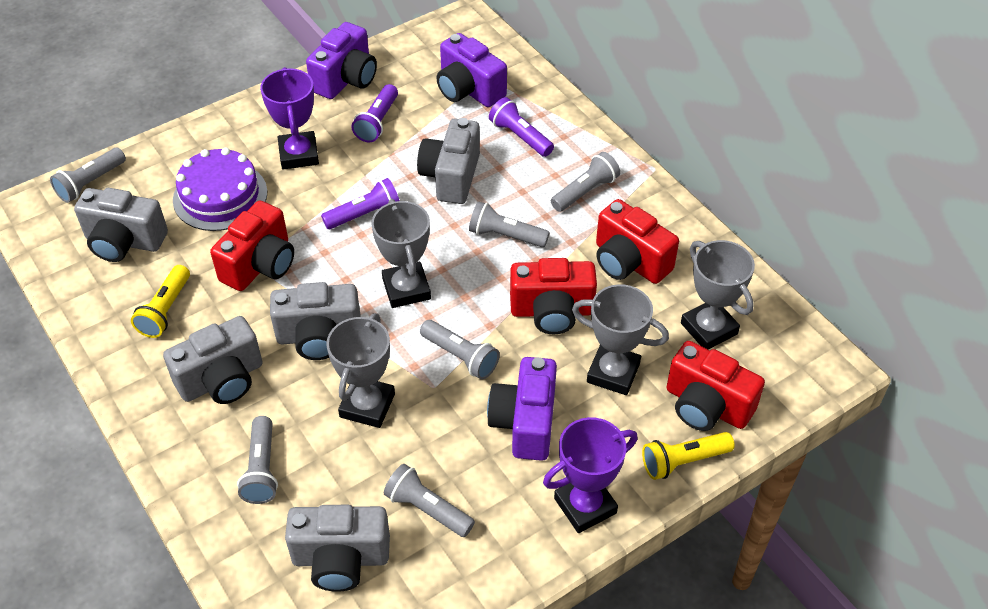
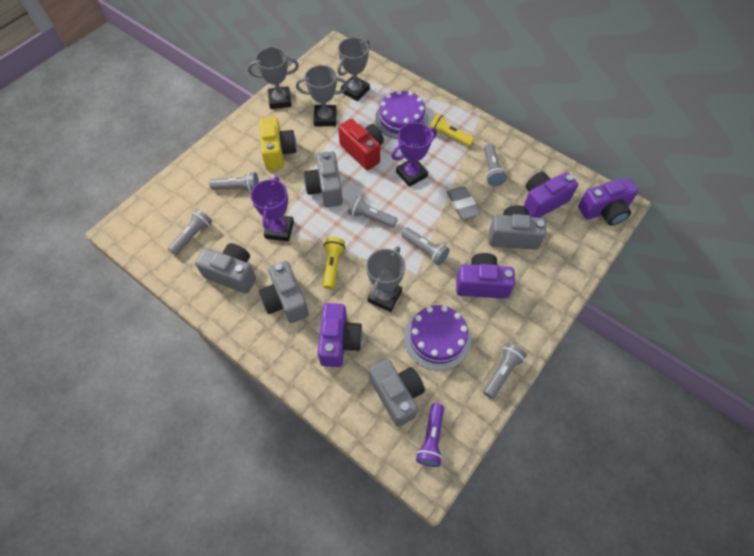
grey eraser: 0 -> 1
purple cake: 1 -> 2
purple camera: 3 -> 4
purple flashlight: 3 -> 1
red camera: 4 -> 1
yellow camera: 0 -> 1

